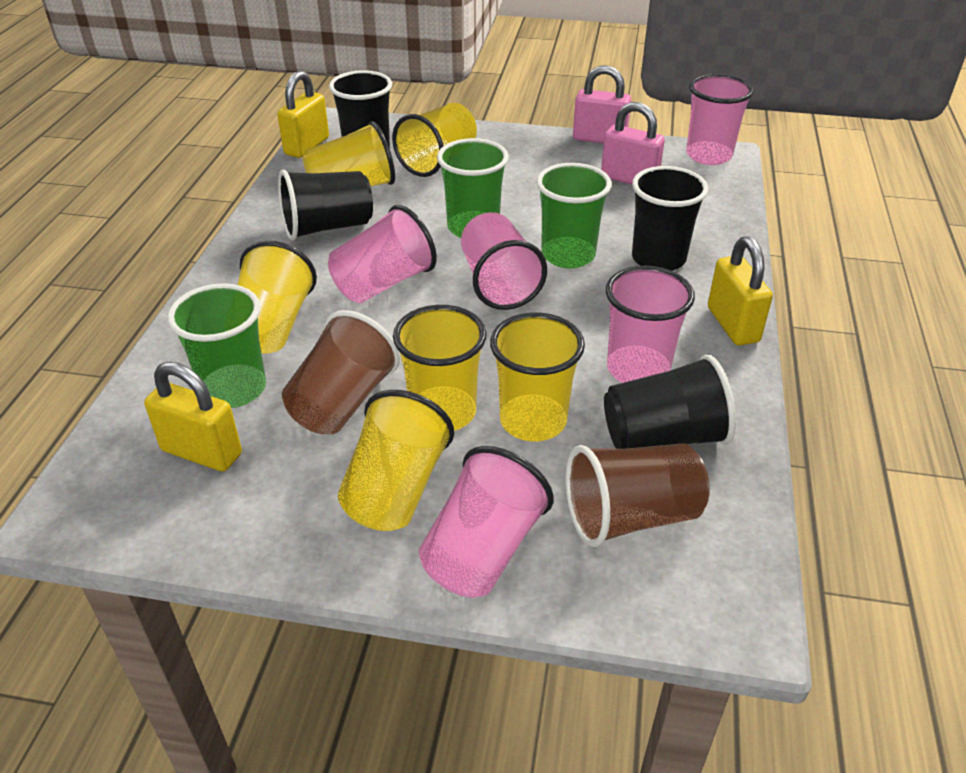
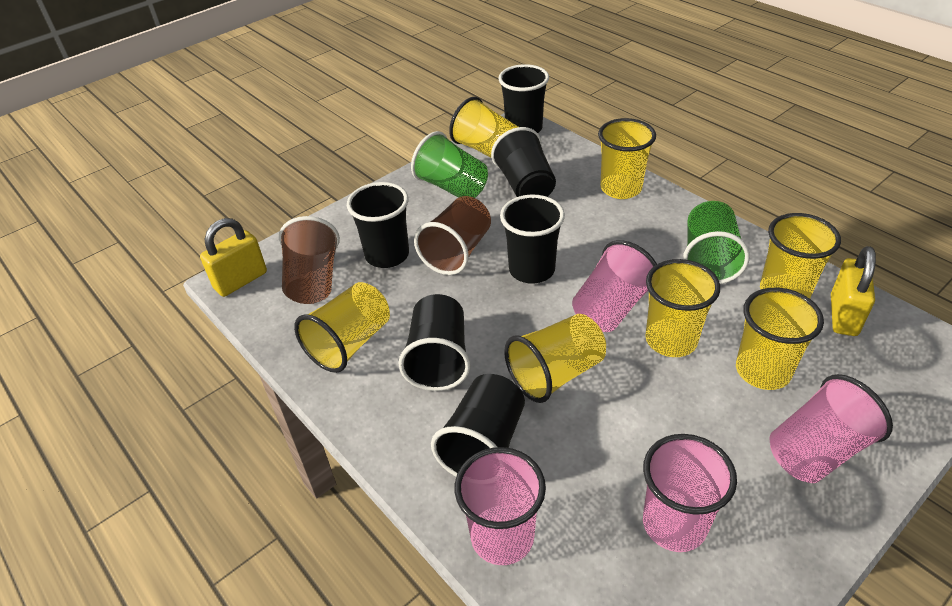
black cup: 4 -> 6
green cup: 3 -> 2
pink cup: 5 -> 4
pink padlock: 2 -> 0
yellow cup: 6 -> 7
yellow padlock: 3 -> 2

